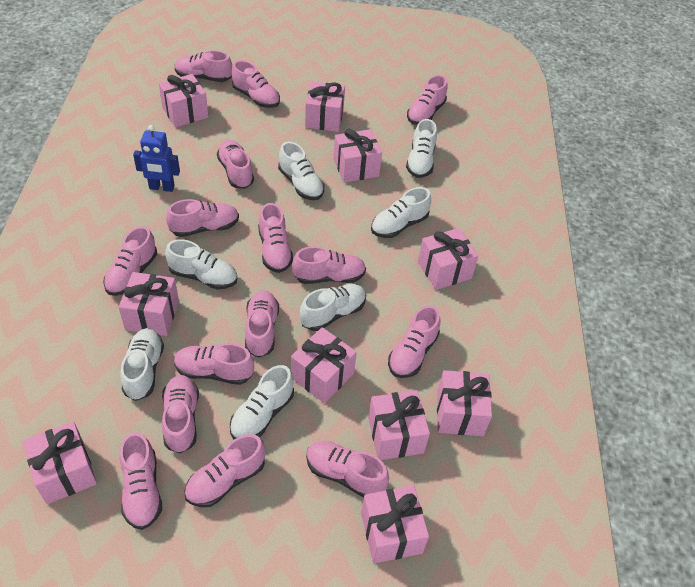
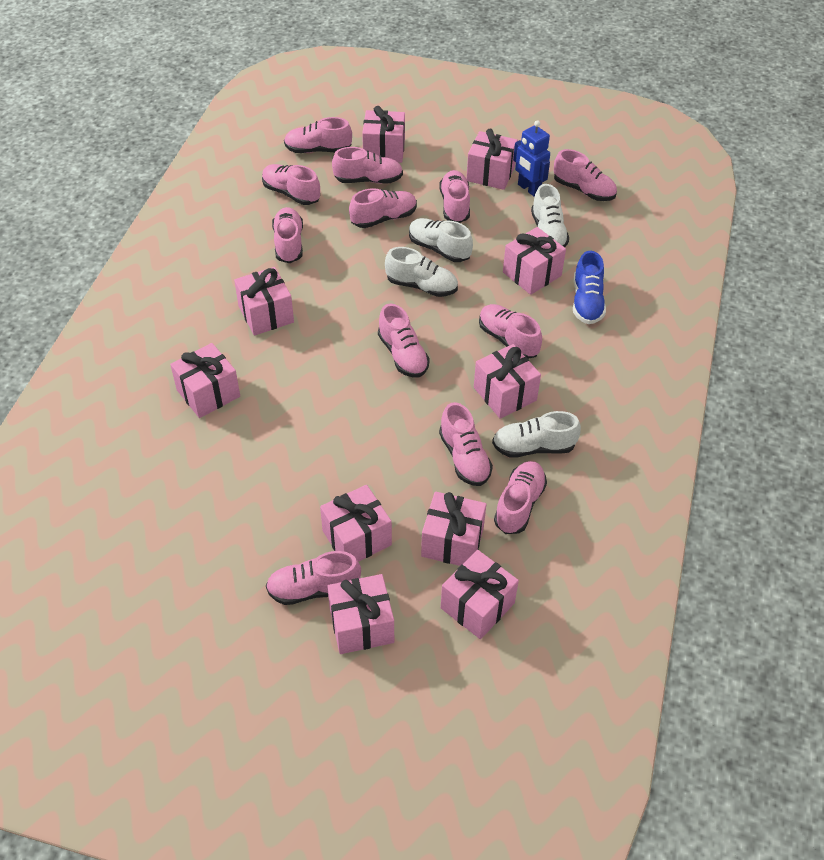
blue shoe: 0 -> 1
pink shoe: 15 -> 12
white shoe: 7 -> 4

